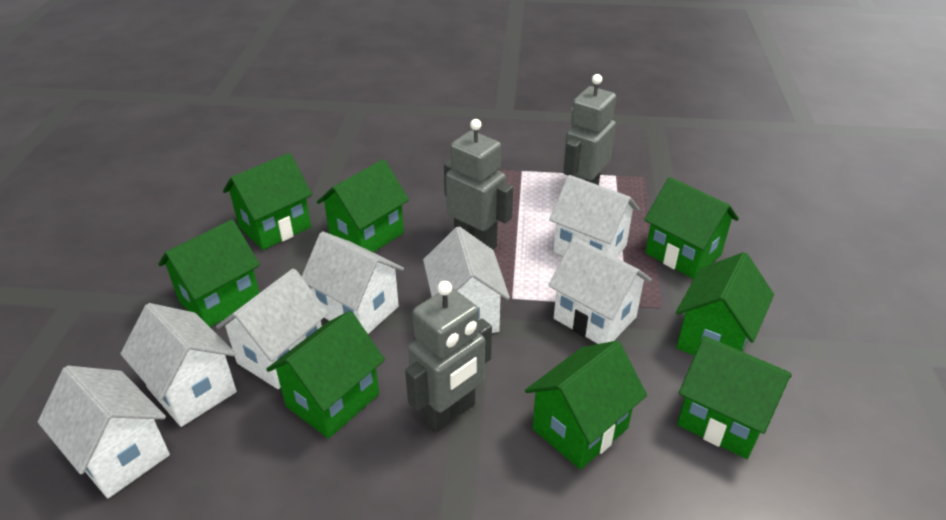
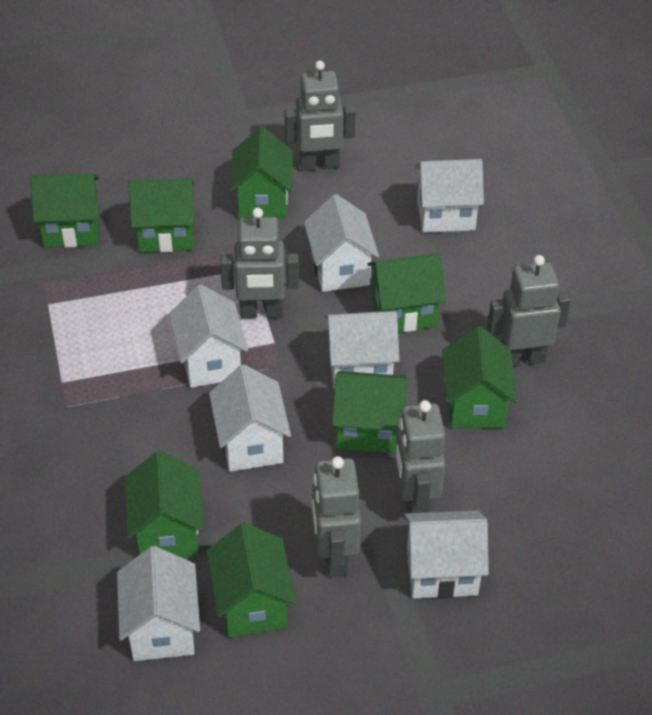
grey robot: 3 -> 5

